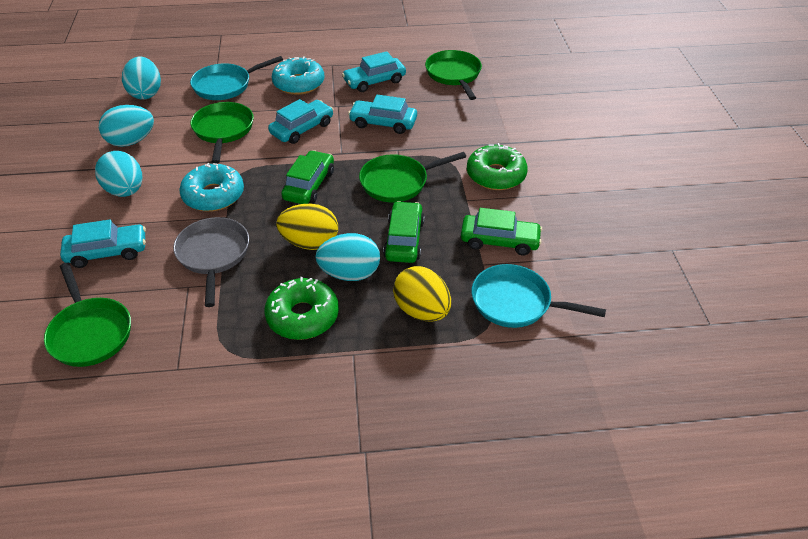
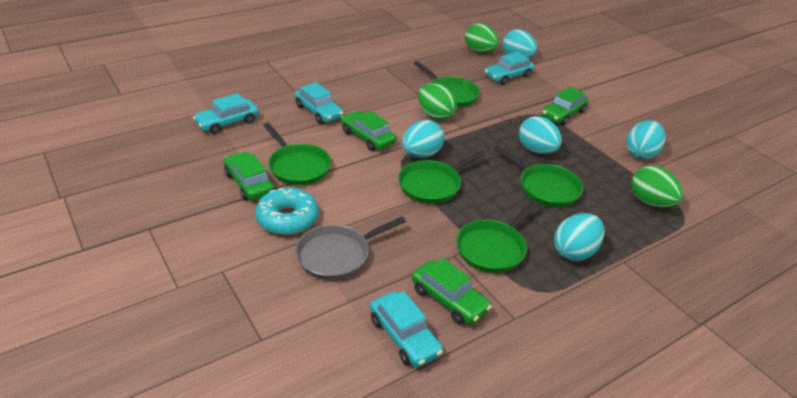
green car: 3 -> 4
green donut: 2 -> 0
green egg: 0 -> 3
green pan: 4 -> 5
turquoise donut: 2 -> 1
turquoise egg: 4 -> 5
turquoise pan: 2 -> 0
yellow egg: 2 -> 0

